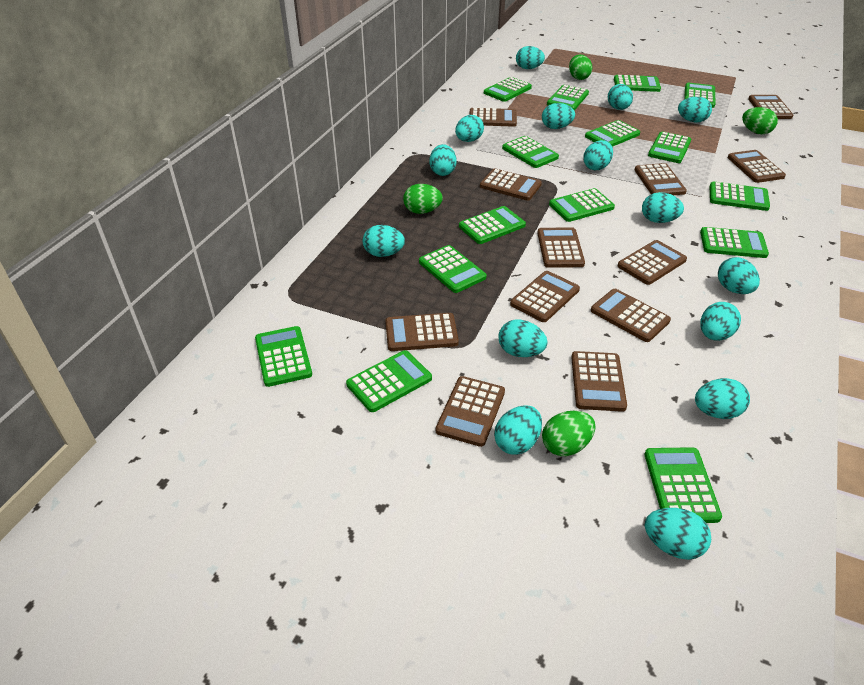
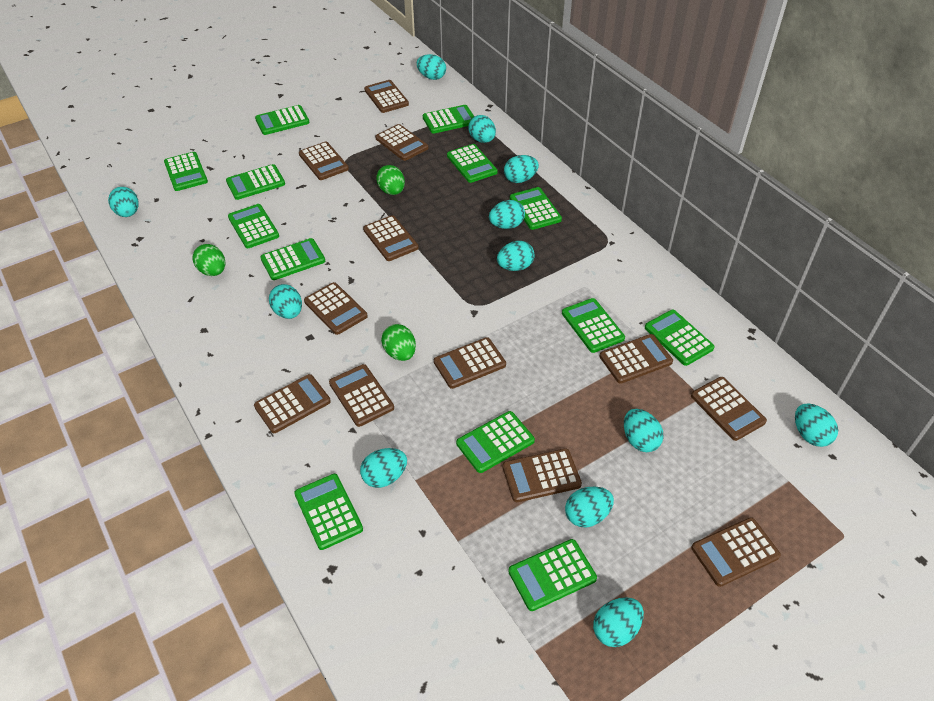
green calculator: 15 -> 13
green egg: 4 -> 3
turquoise egg: 15 -> 12

